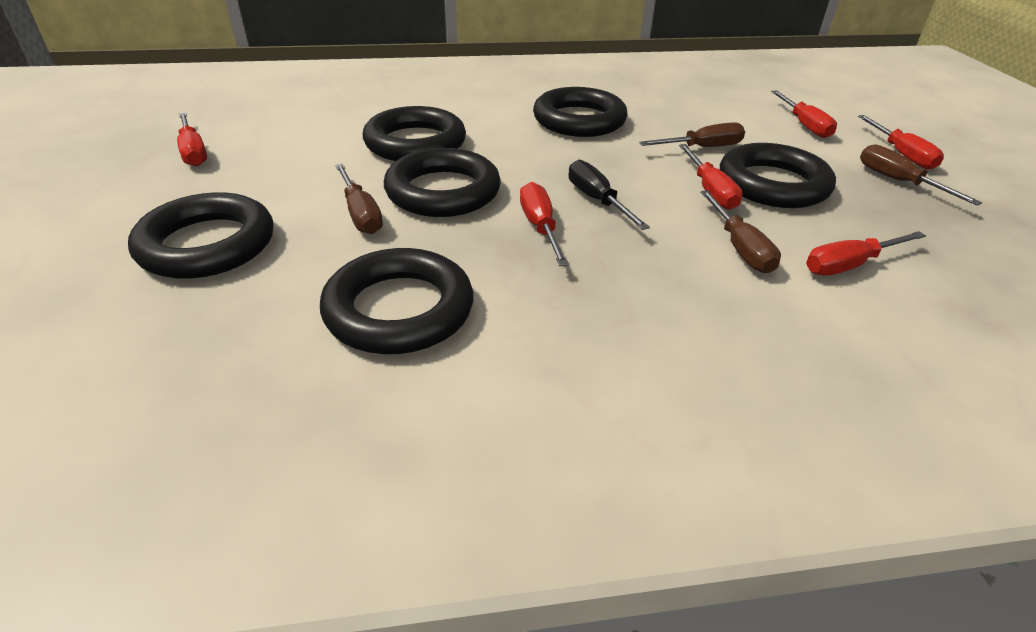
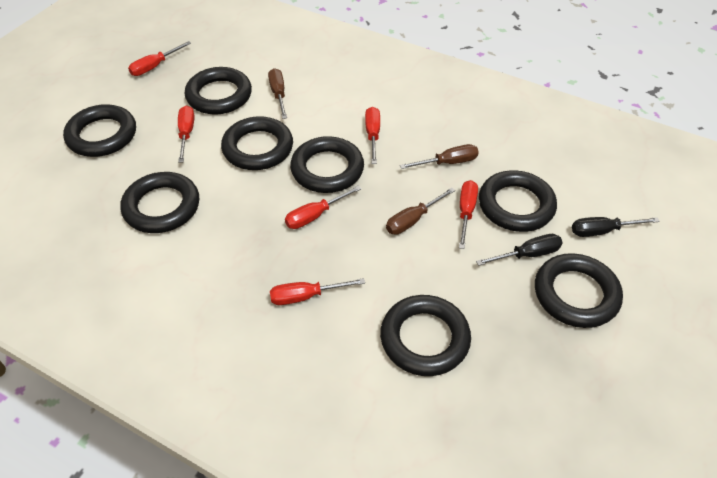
black ring: 6 -> 8
black screwdriver: 1 -> 2
brown screwdriver: 4 -> 3

